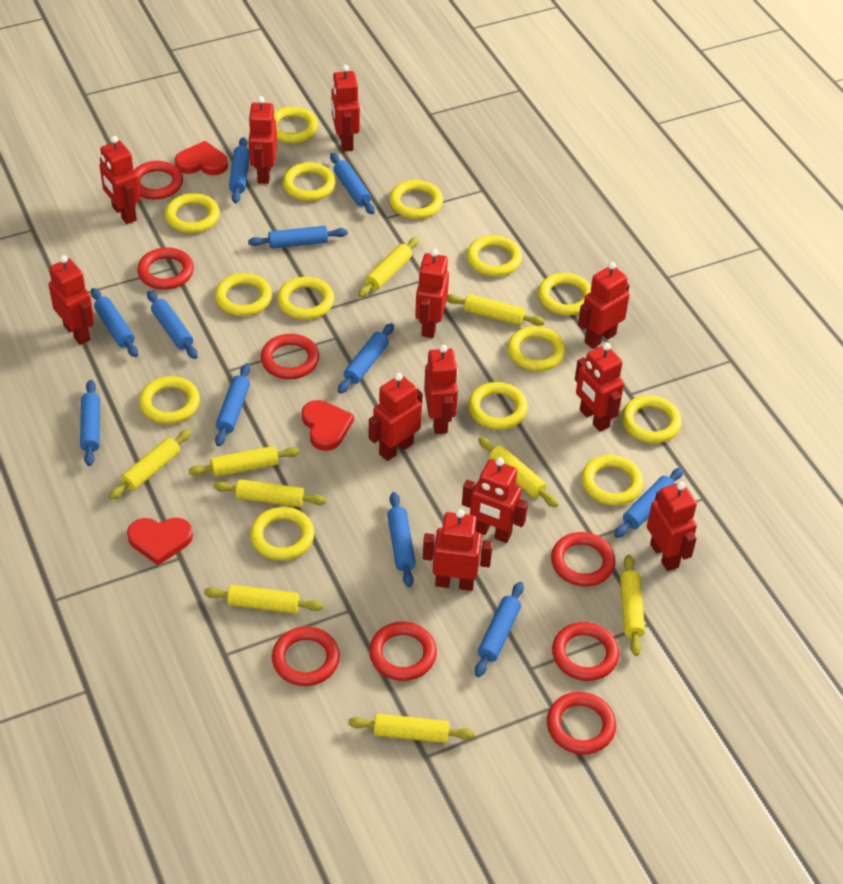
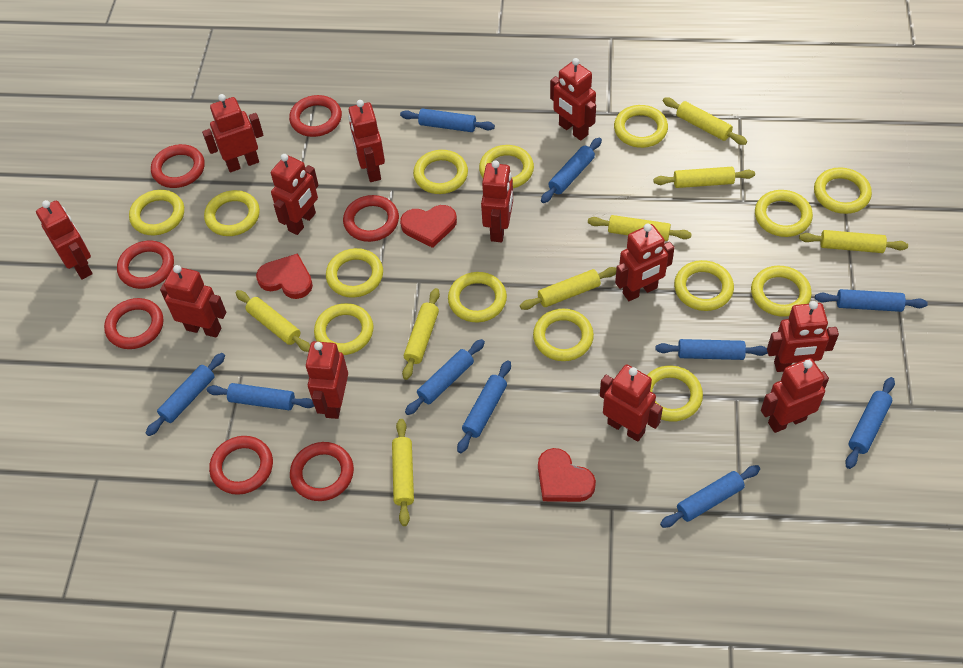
blue rolling pin: 11 -> 10
red ring: 8 -> 7
yellow rolling pin: 9 -> 8

